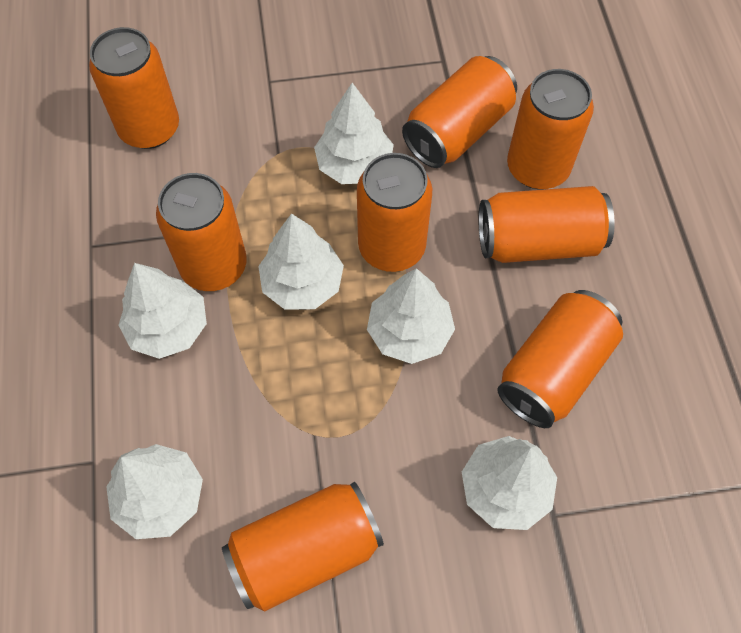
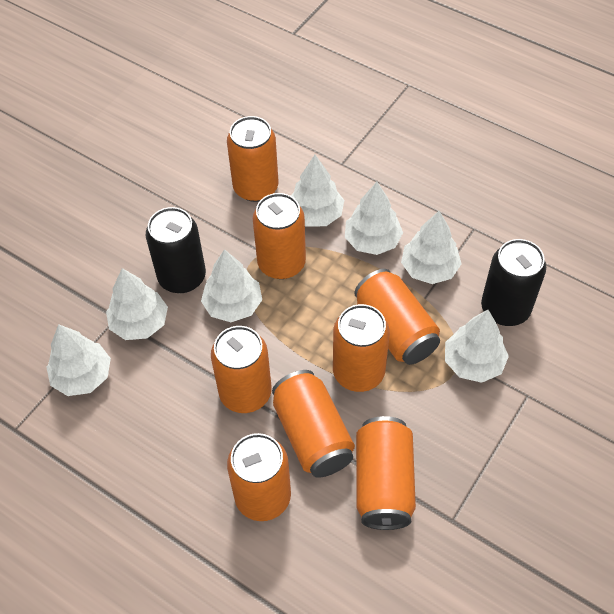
black can: 0 -> 2
white tree: 6 -> 7

